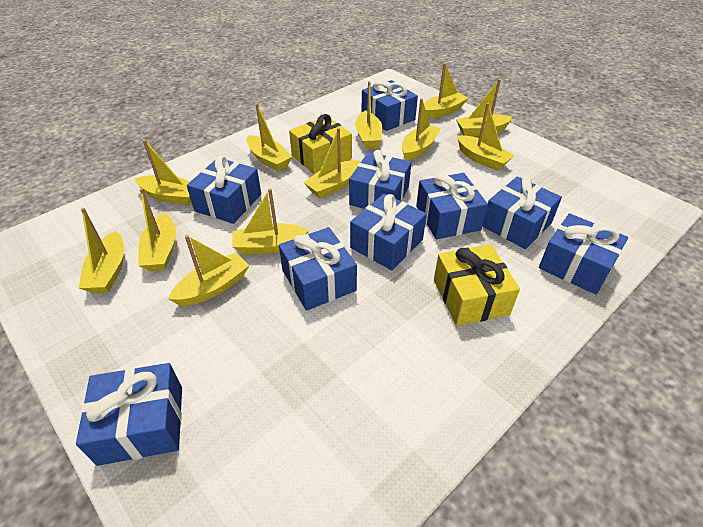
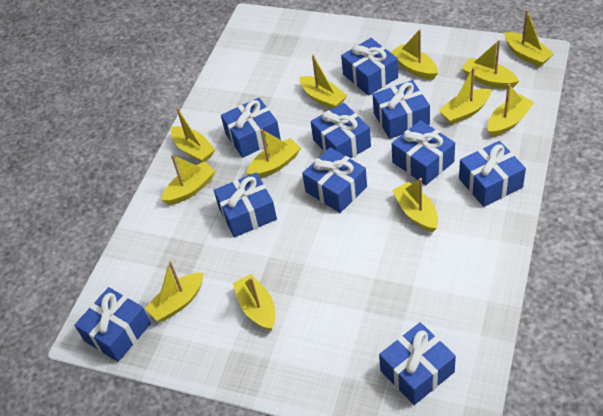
blue gift: 9 -> 10
yellow gift: 2 -> 0

